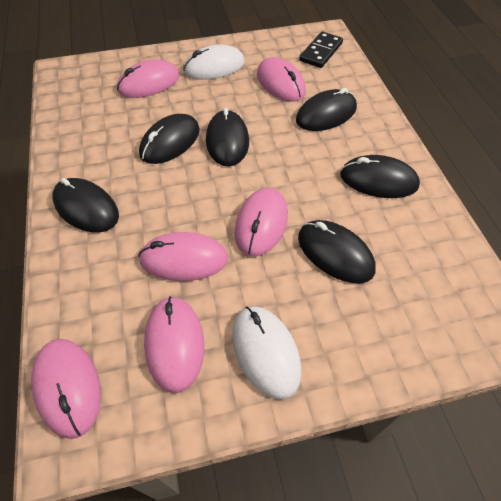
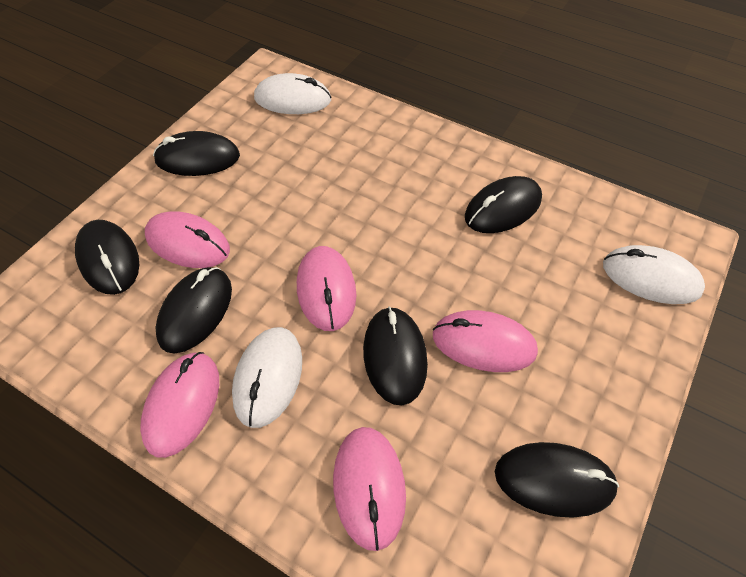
black domino: 1 -> 0
pink mouse: 6 -> 5
white mouse: 2 -> 3

